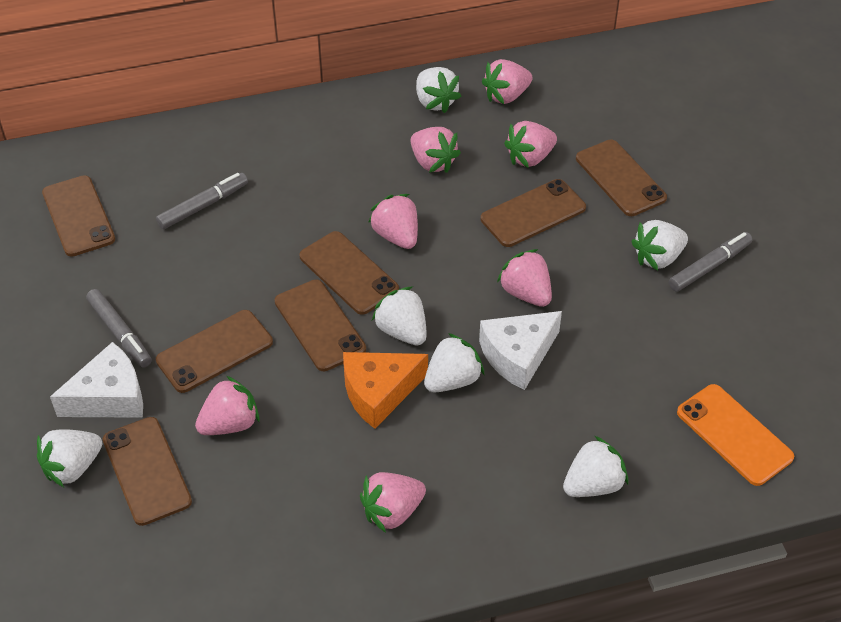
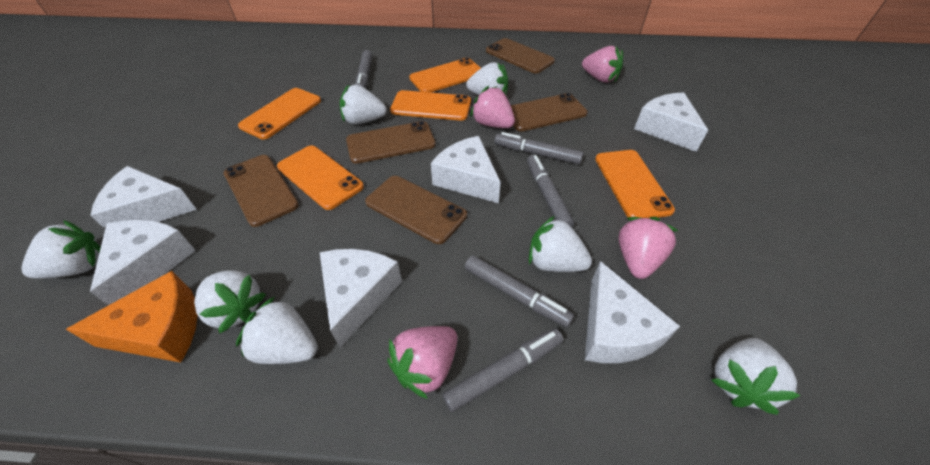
brown phone: 7 -> 5
grey marker: 3 -> 5
orange phone: 1 -> 5
pink strawberry: 7 -> 4
white cheese: 2 -> 6
white strawberry: 6 -> 7

